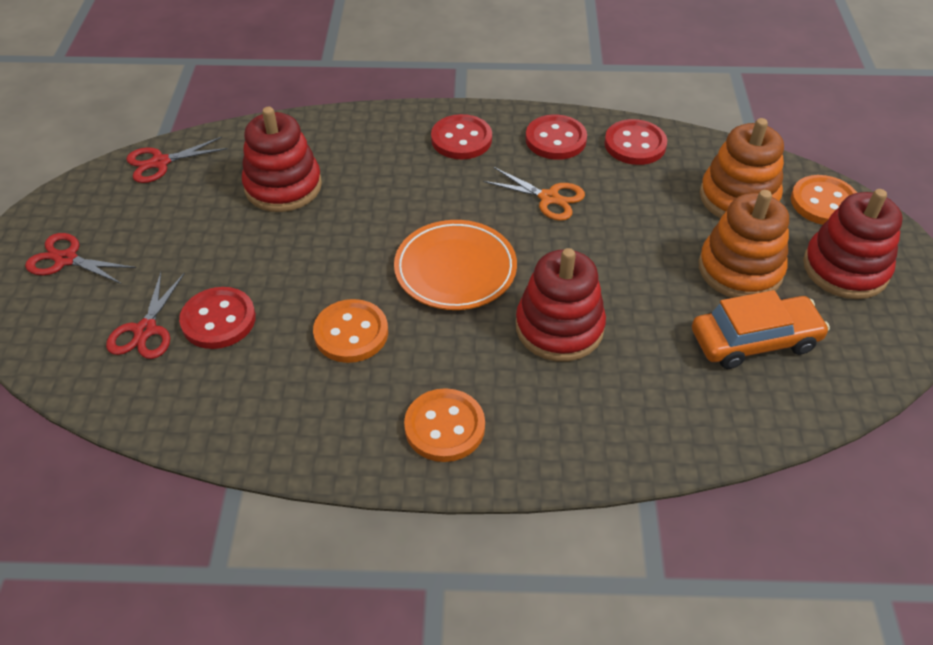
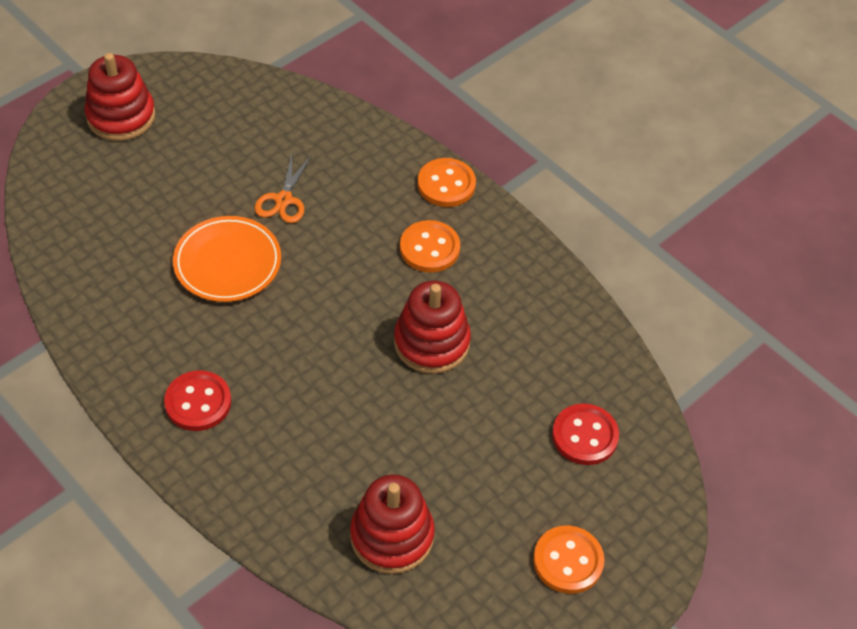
orange car: 1 -> 0
orange stacking toy: 2 -> 0
red button: 4 -> 2
red scissors: 3 -> 0

